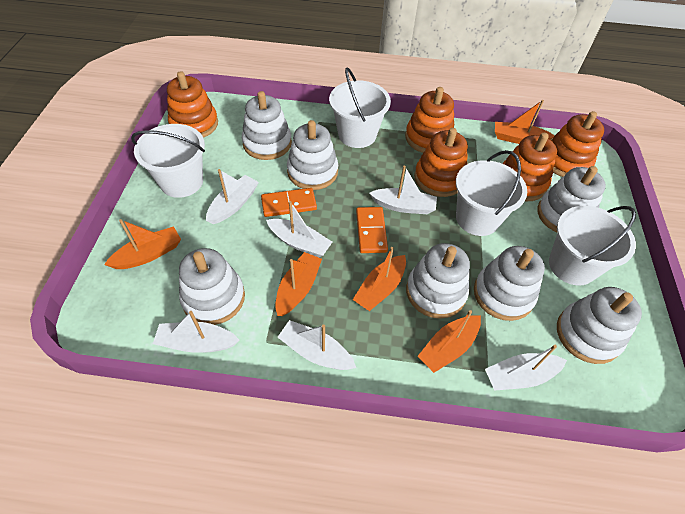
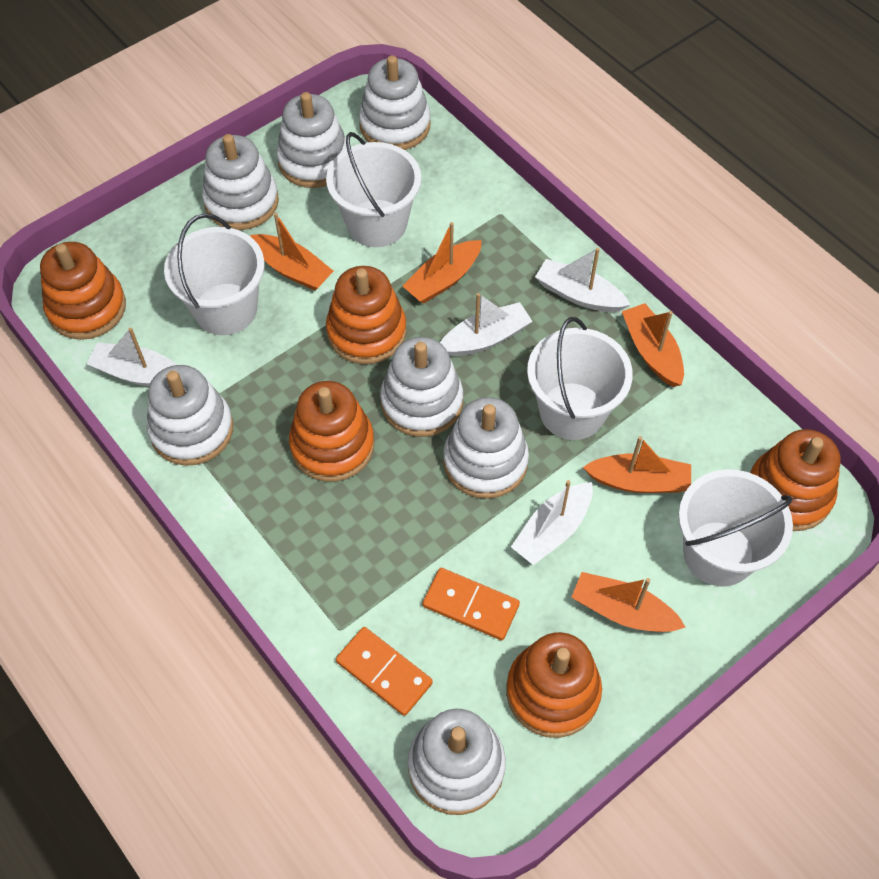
white boat: 6 -> 4

